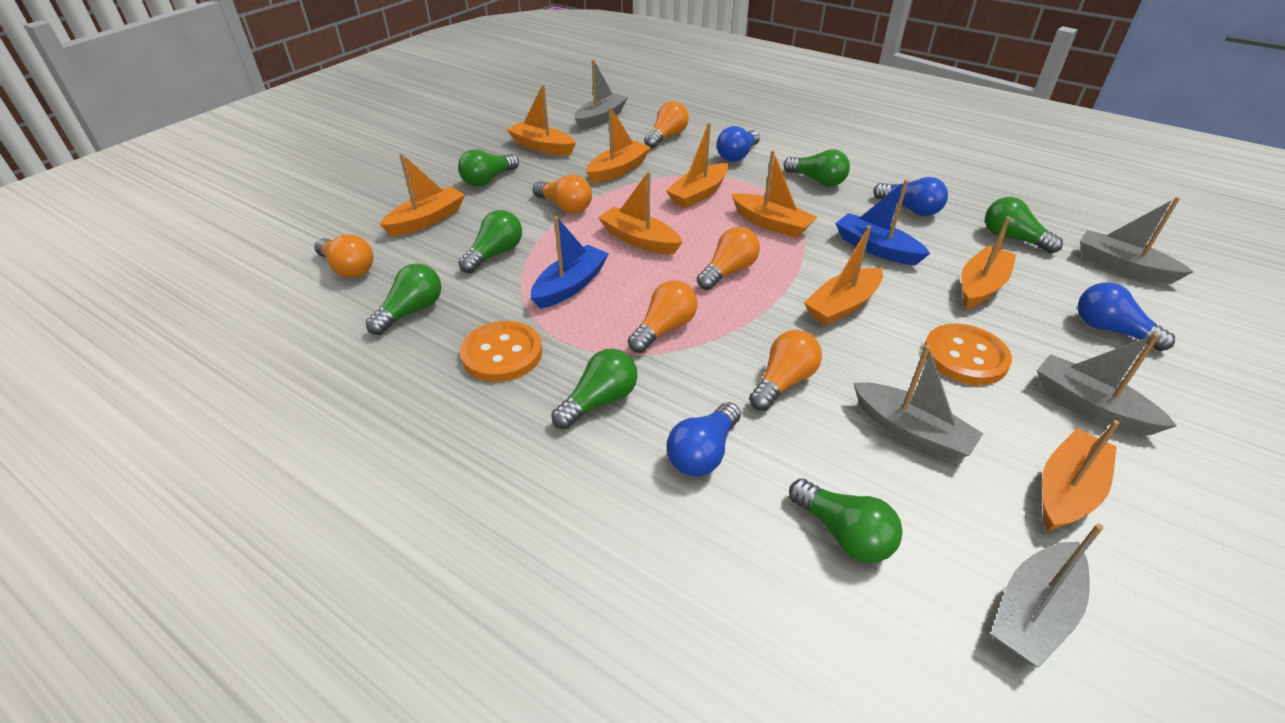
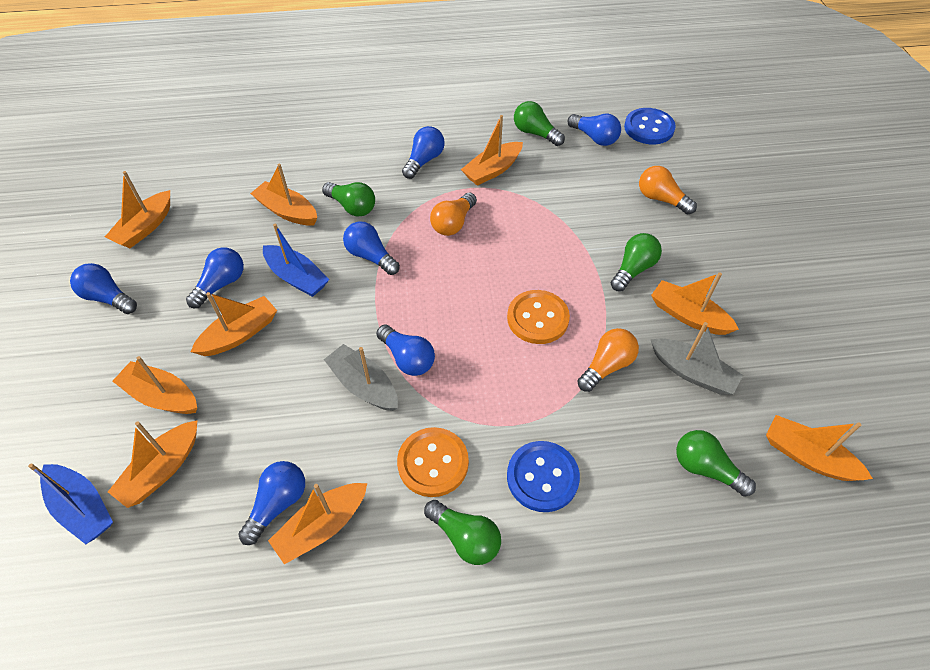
blue button: 0 -> 2
blue light bulb: 4 -> 7
green light bulb: 7 -> 5
grey boat: 5 -> 2
orange light bulb: 6 -> 3

